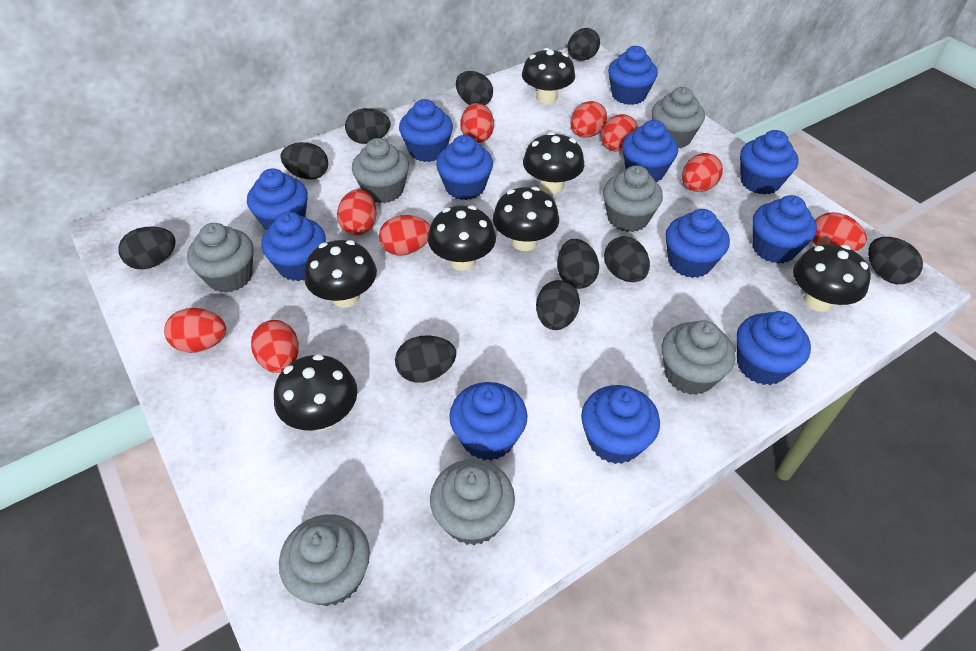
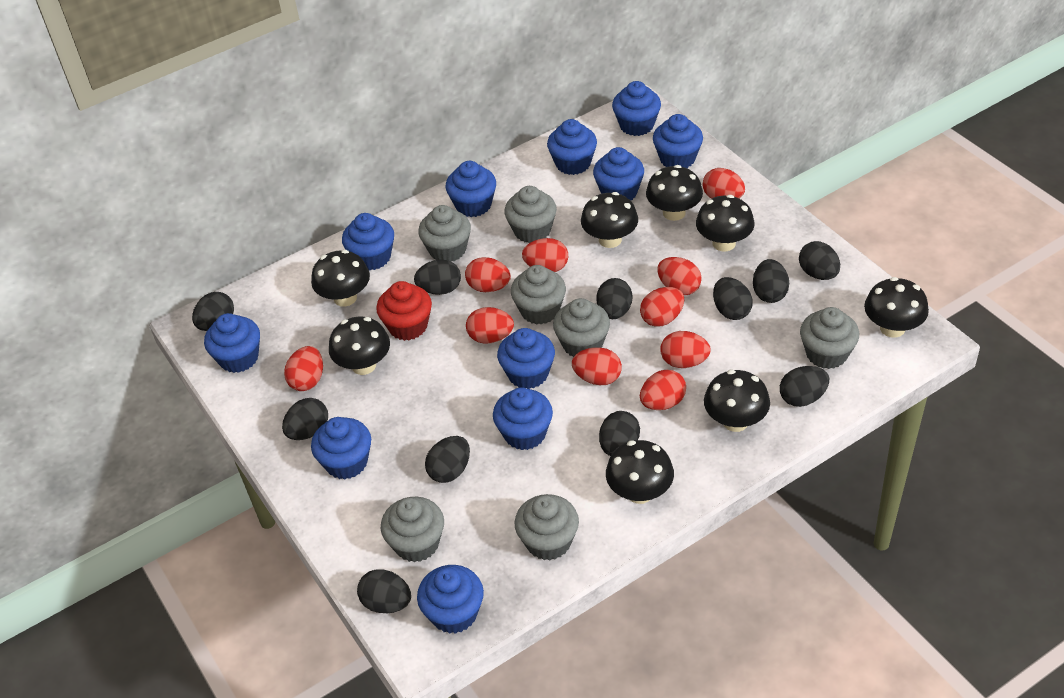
black egg: 10 -> 11
black mushroom: 7 -> 8
blue cupcake: 12 -> 11
red cupcake: 0 -> 1
red egg: 9 -> 10

